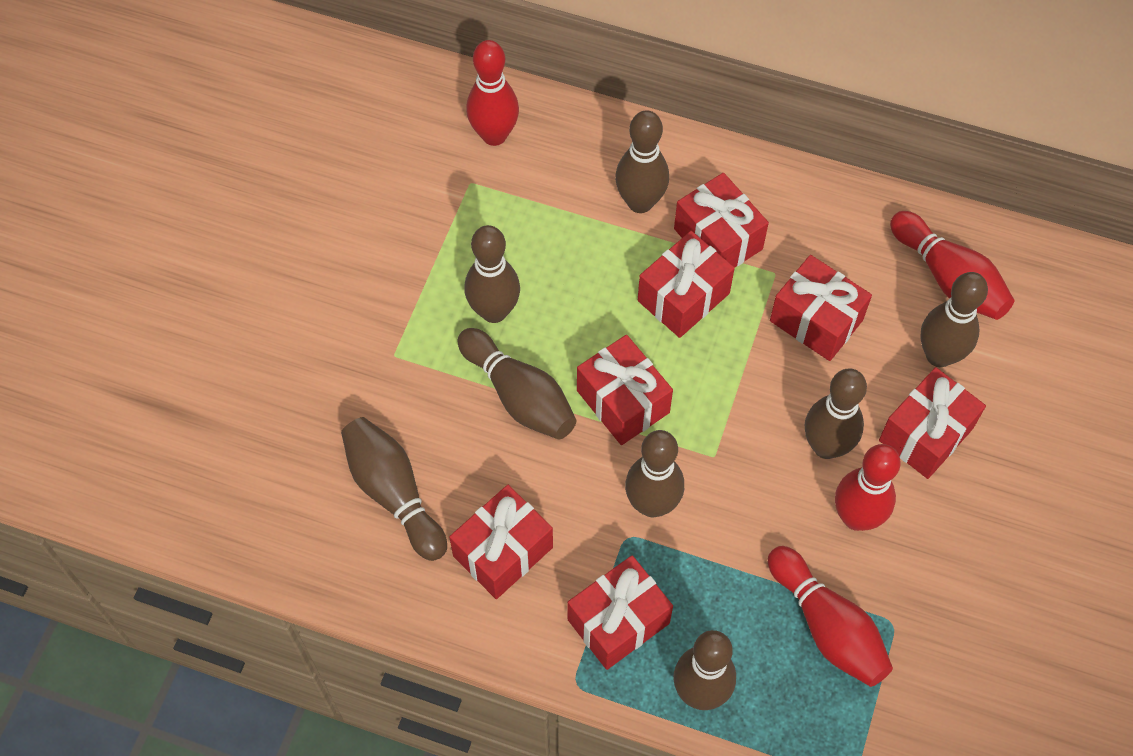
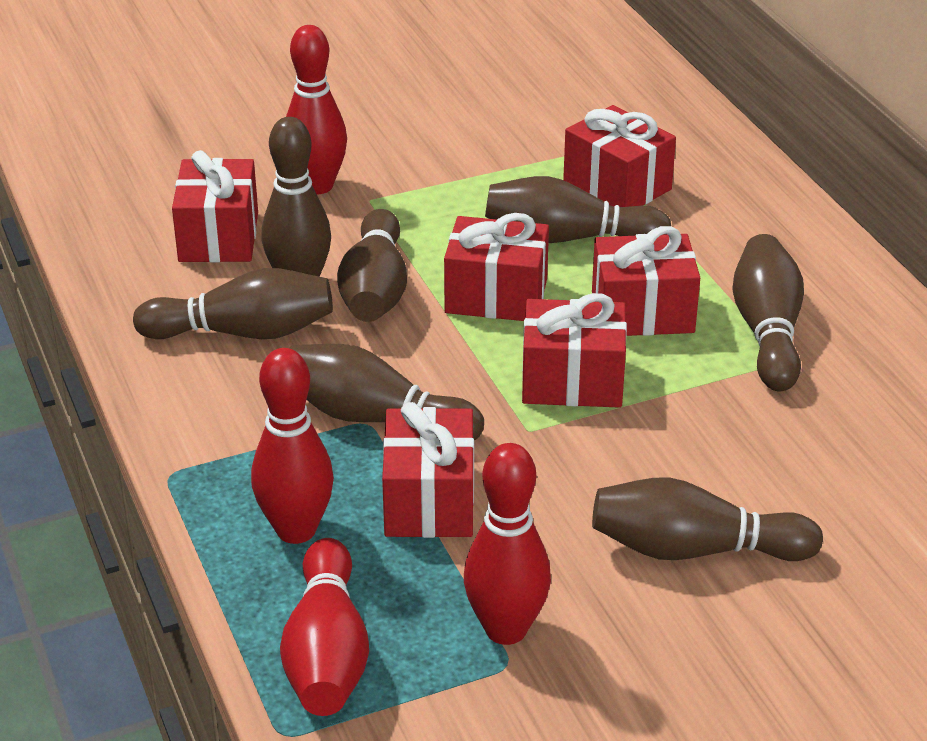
brown bowling pin: 8 -> 7
red gift: 7 -> 6

